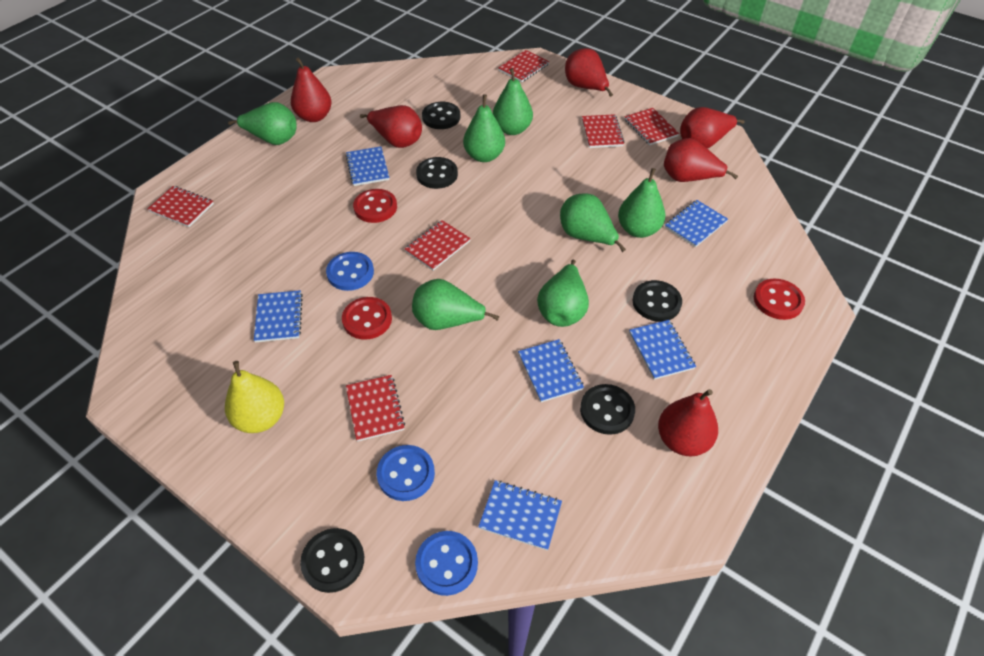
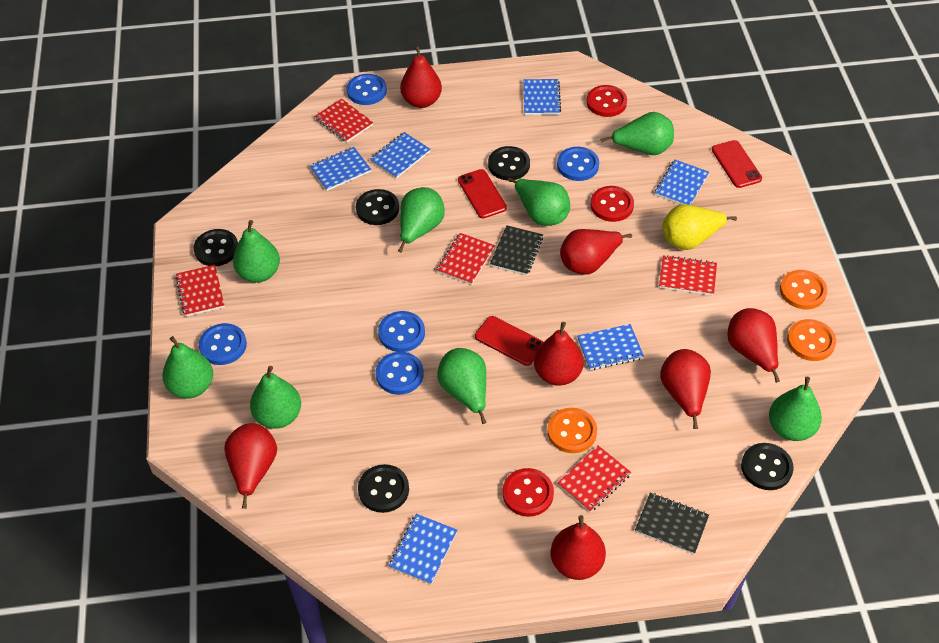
black notebook: 0 -> 2
blue button: 3 -> 5
green pear: 7 -> 8
orange button: 0 -> 3
red notebook: 6 -> 5
red pear: 6 -> 7
red phone: 0 -> 3

